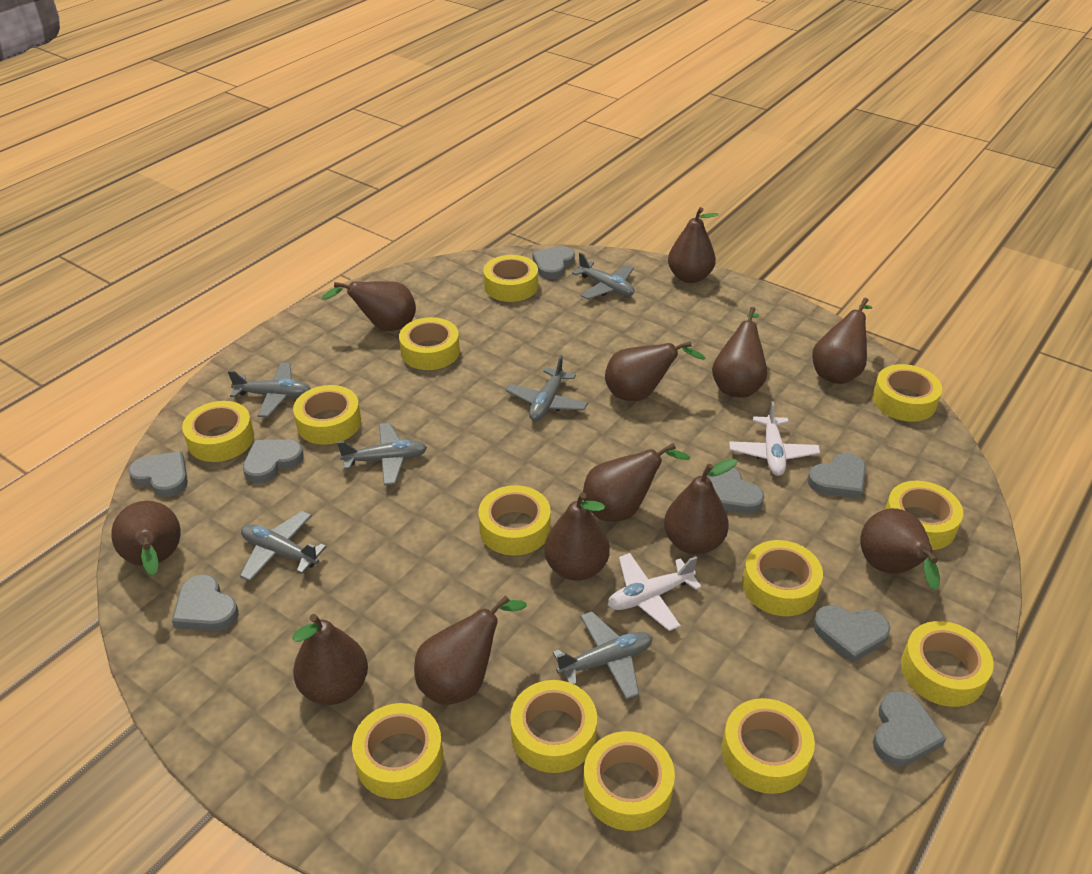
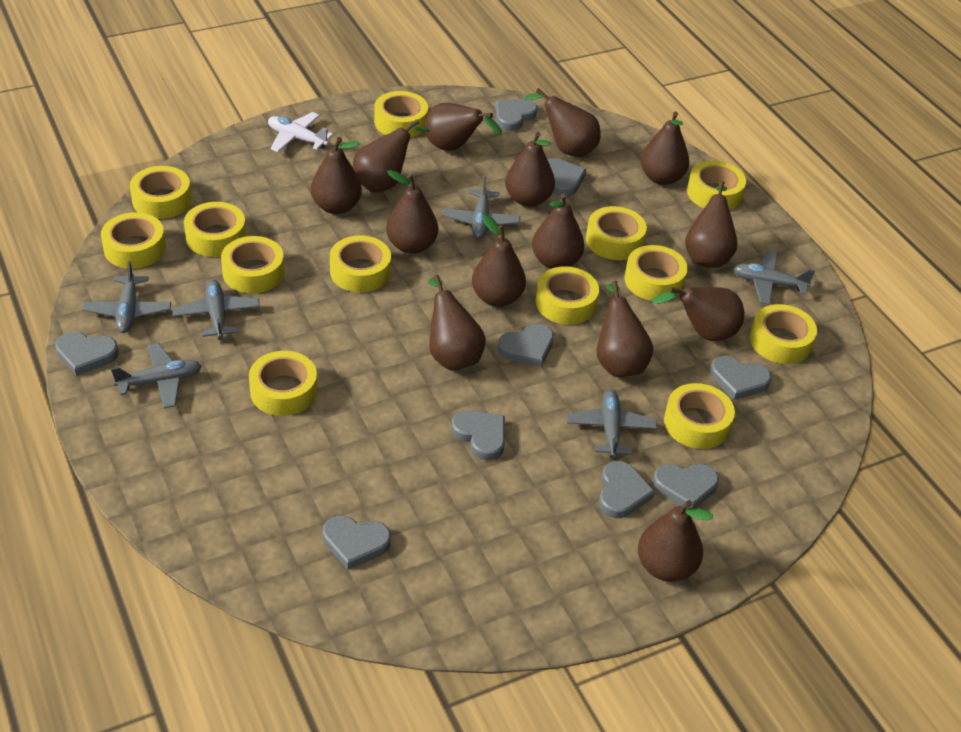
brown pear: 12 -> 14
grey heart: 8 -> 9
white plane: 2 -> 1

